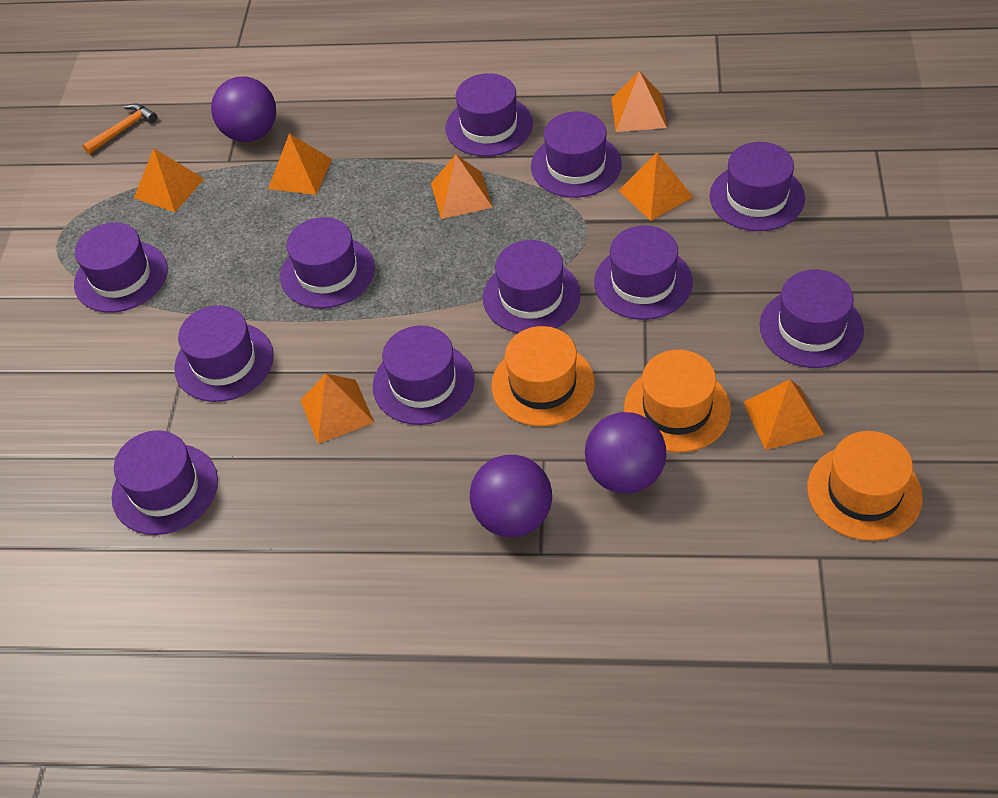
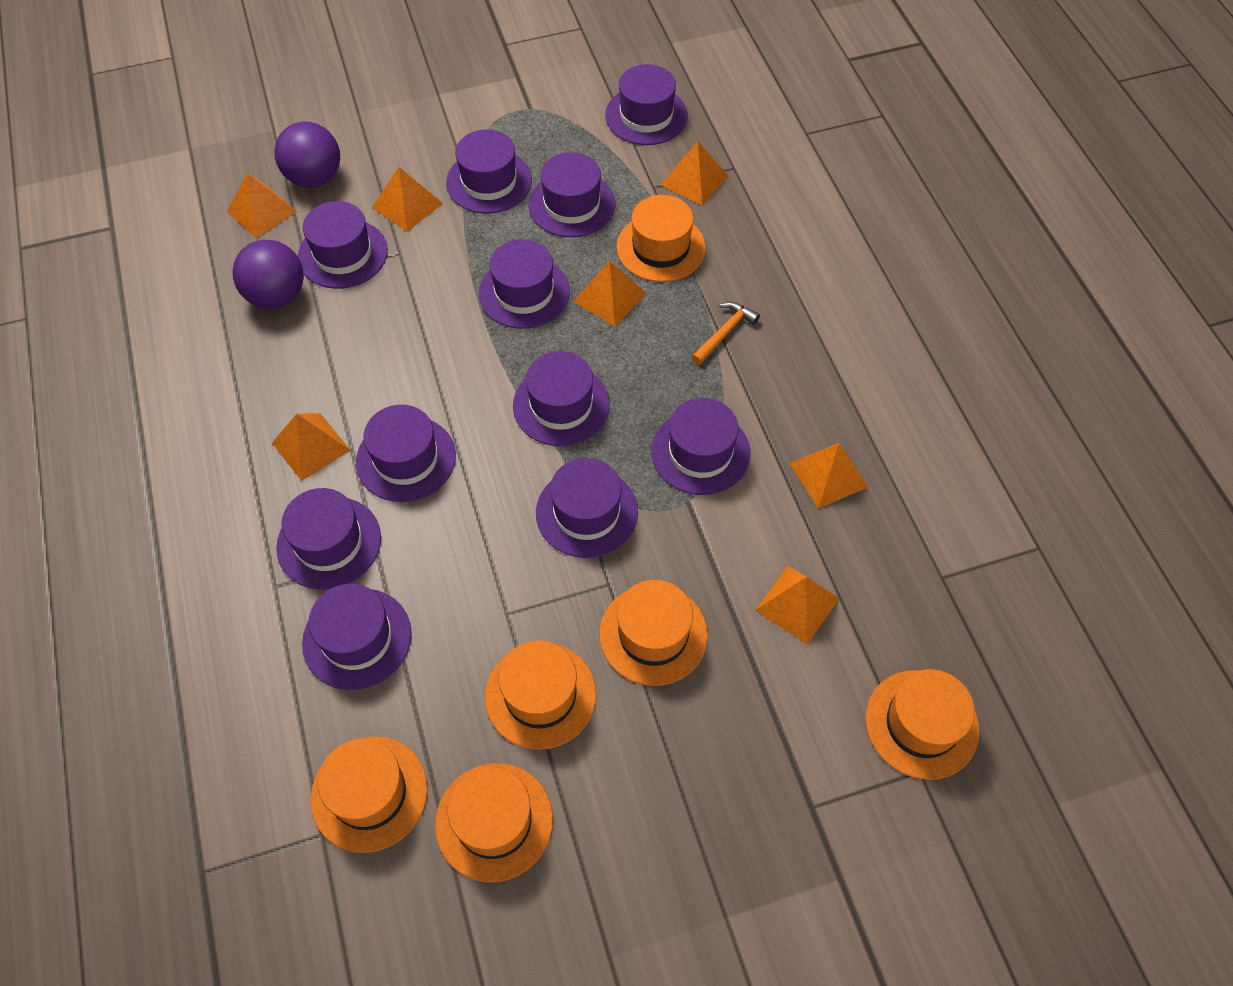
orange hat: 3 -> 6
purple ball: 3 -> 2

